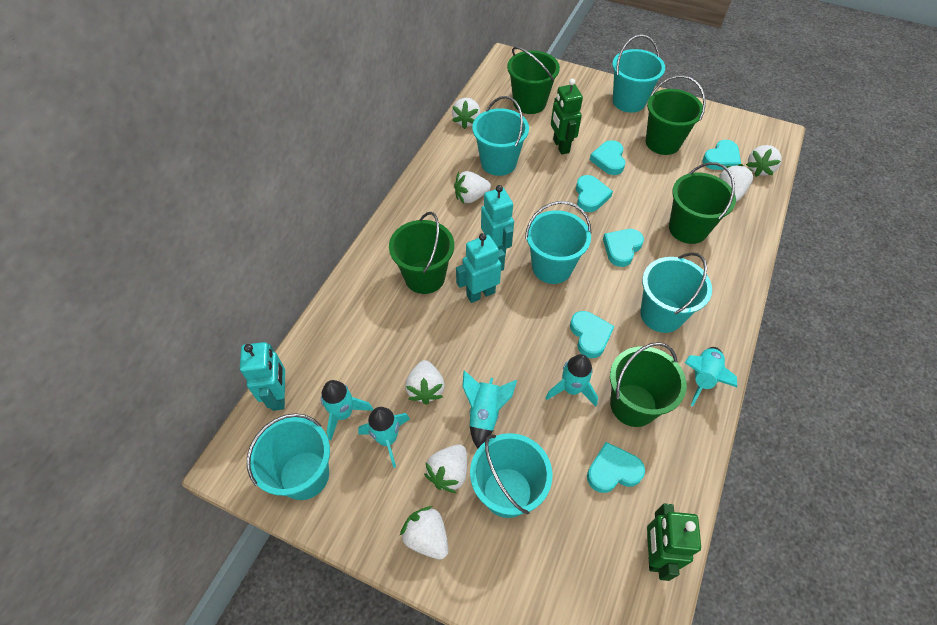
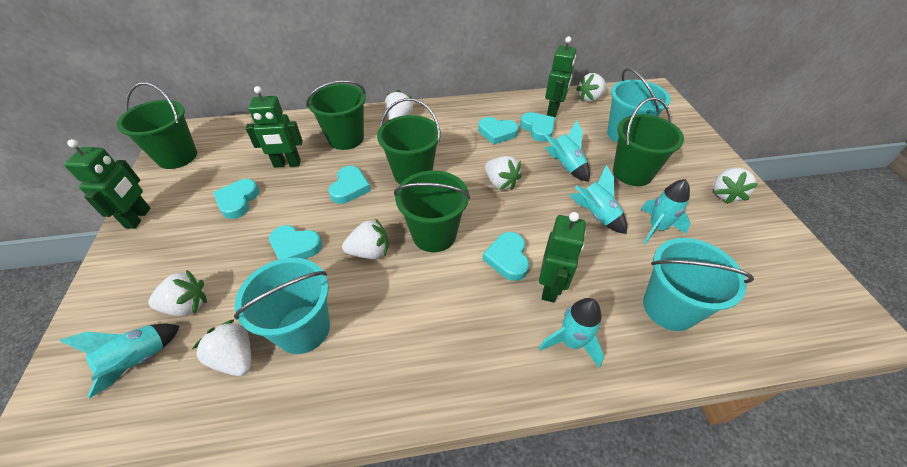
green robot: 2 -> 4
turquoise bucket: 6 -> 3
turquoise robot: 3 -> 0

